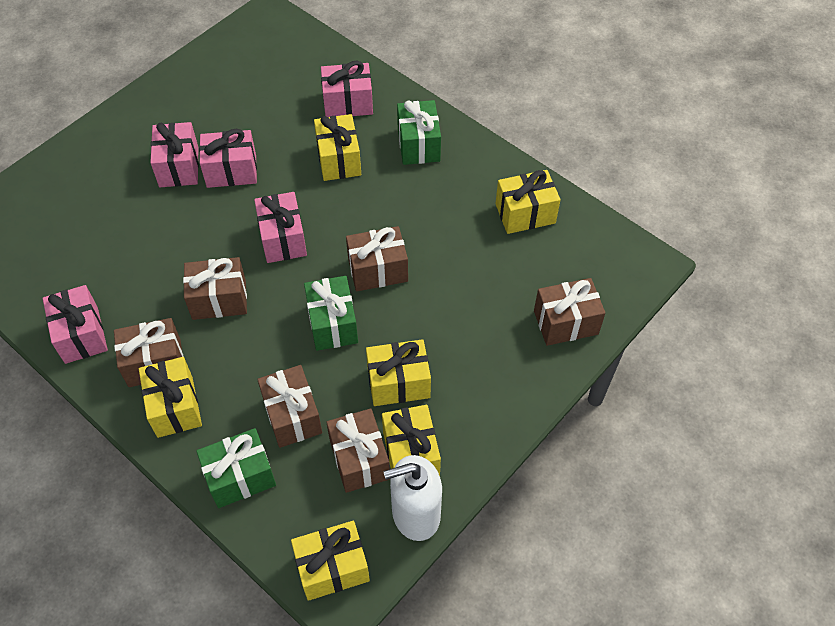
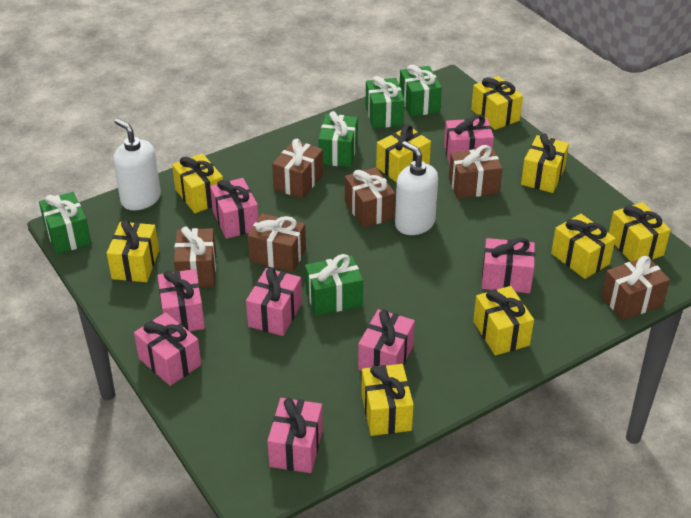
green gift: 3 -> 5
pink gift: 5 -> 8
white soap dispenser: 1 -> 2
yellow gift: 6 -> 9

